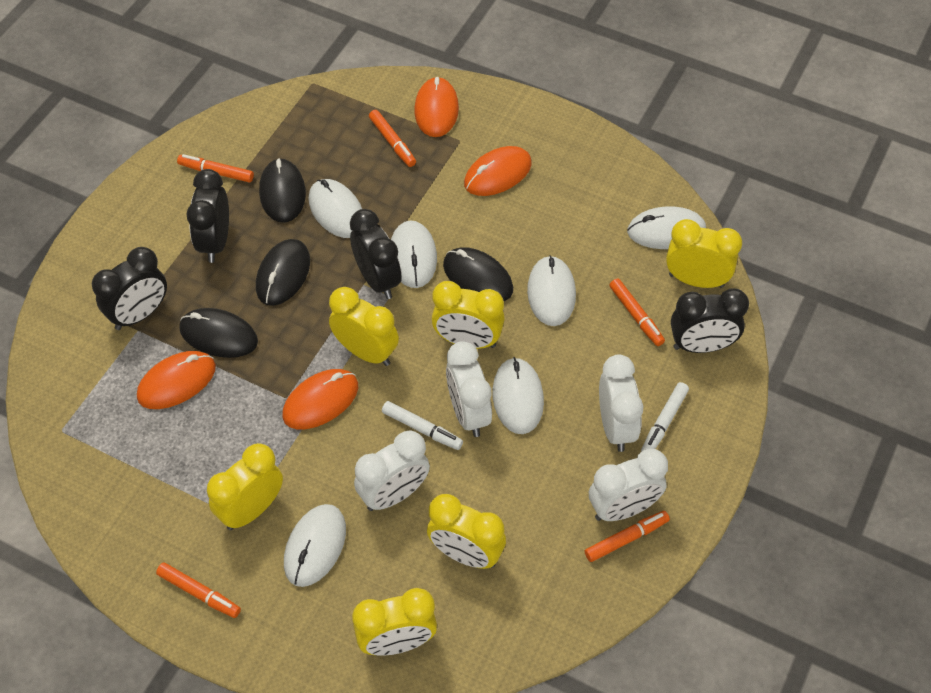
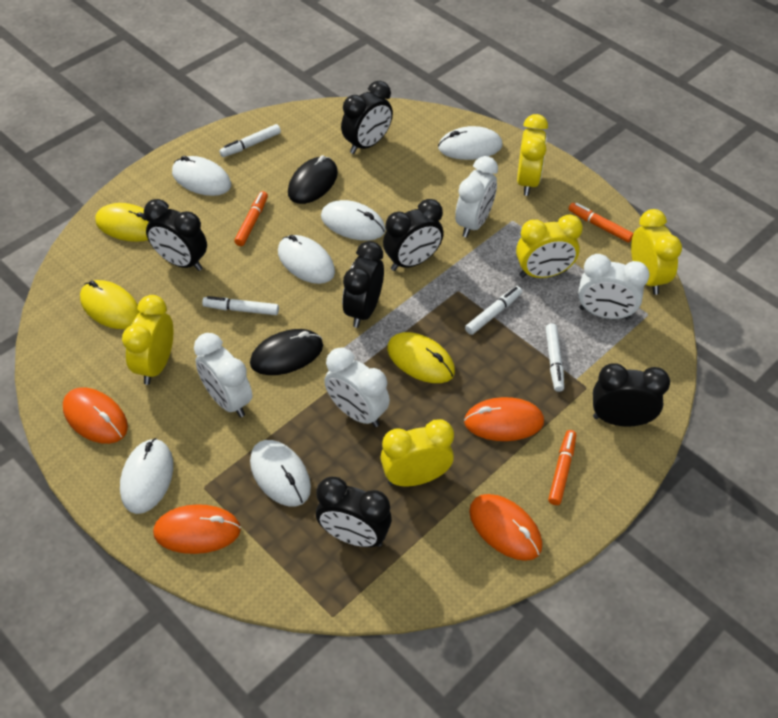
black clock: 4 -> 6
black mouse: 4 -> 2
orange marker: 5 -> 3
white marker: 2 -> 4
yellow clock: 6 -> 5
yellow mouse: 0 -> 3

